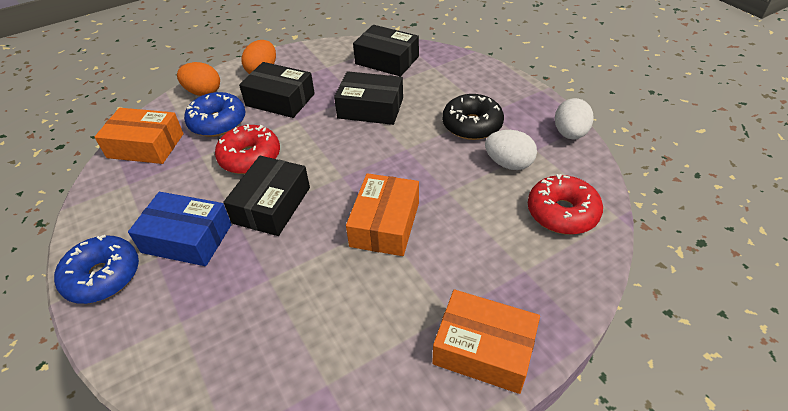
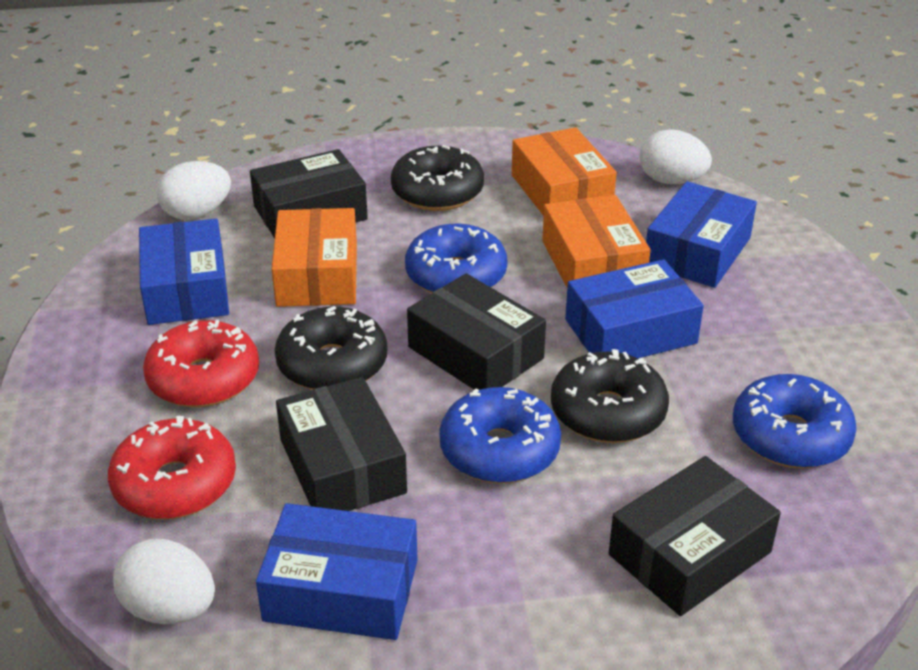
black donut: 1 -> 3
blue box: 1 -> 4
blue donut: 2 -> 3
orange egg: 2 -> 0
white egg: 2 -> 3

